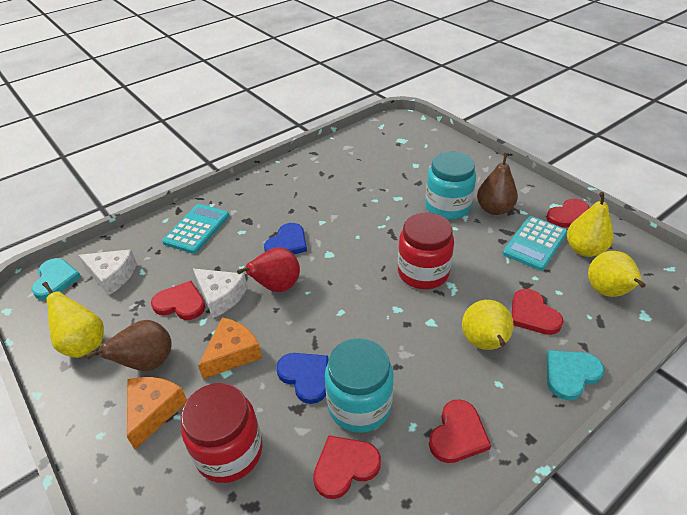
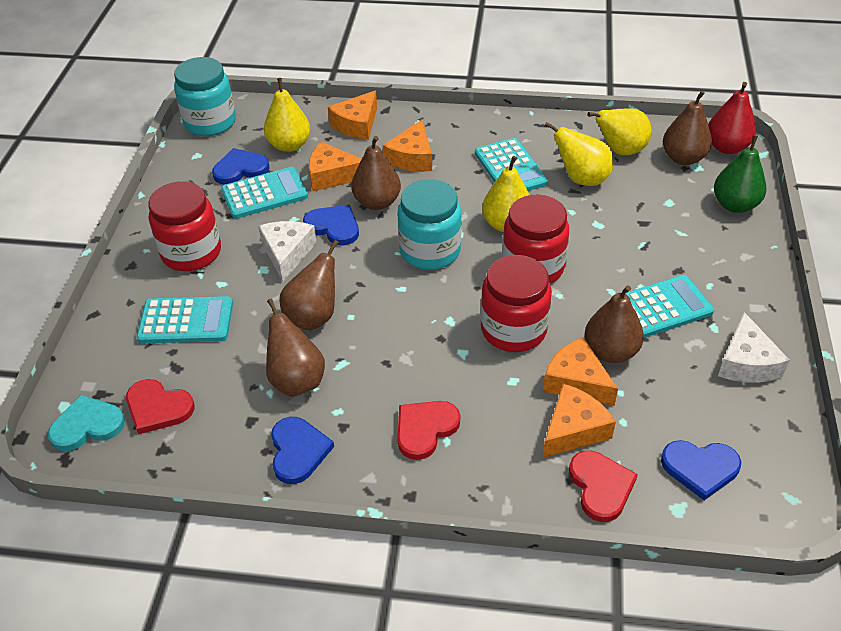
blue heart: 2 -> 4
brown pear: 2 -> 5
green pear: 0 -> 1
orange cheese: 2 -> 5
red heart: 5 -> 3
red jar: 2 -> 3
turquoise calculator: 2 -> 4
turquoise heart: 2 -> 1

